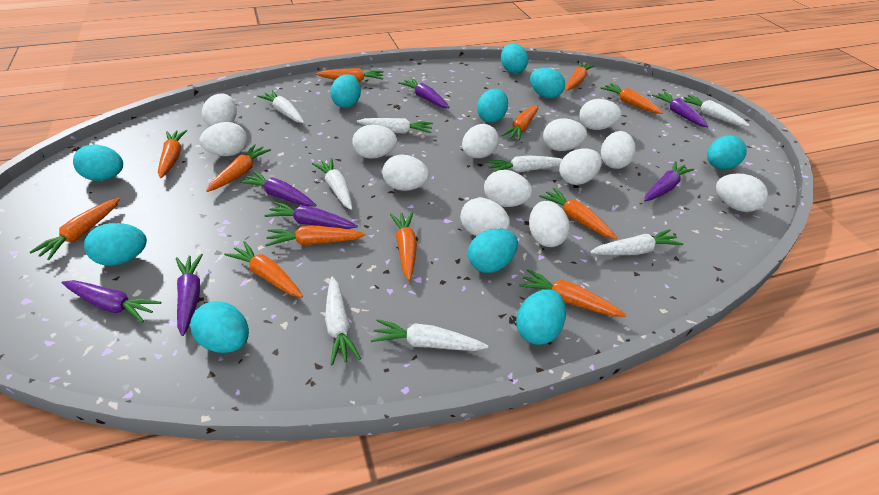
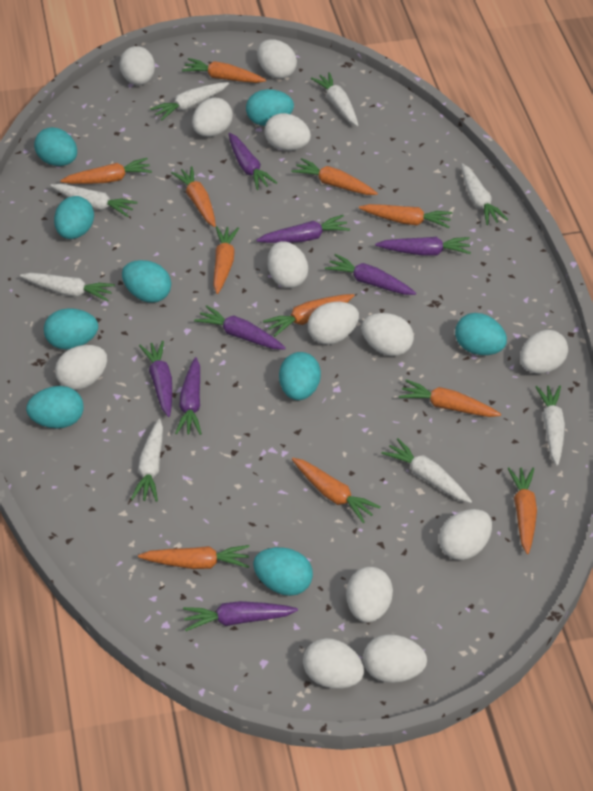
orange carrot: 12 -> 11
purple carrot: 7 -> 8
turquoise egg: 10 -> 9

